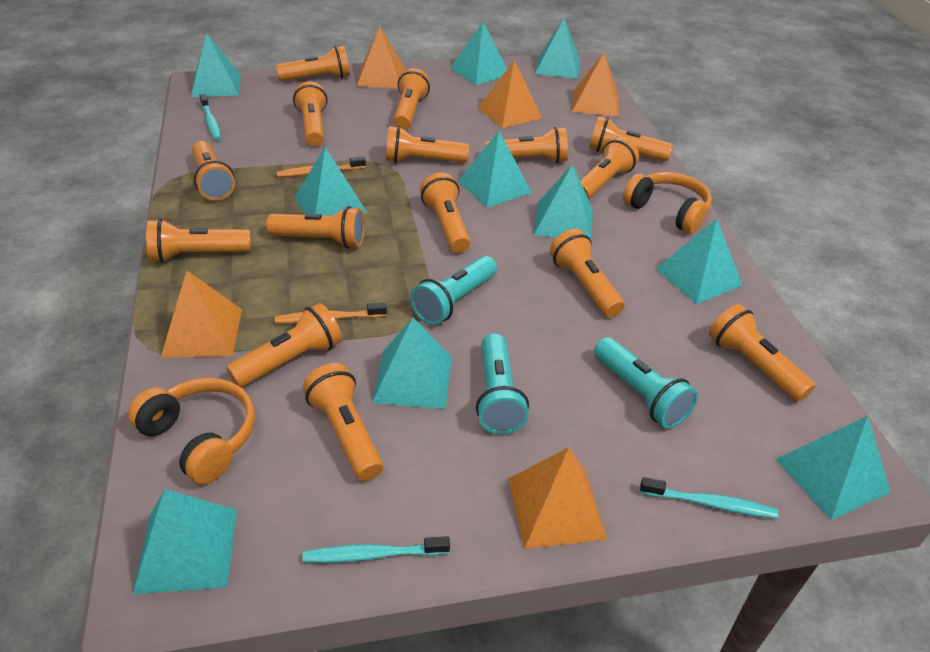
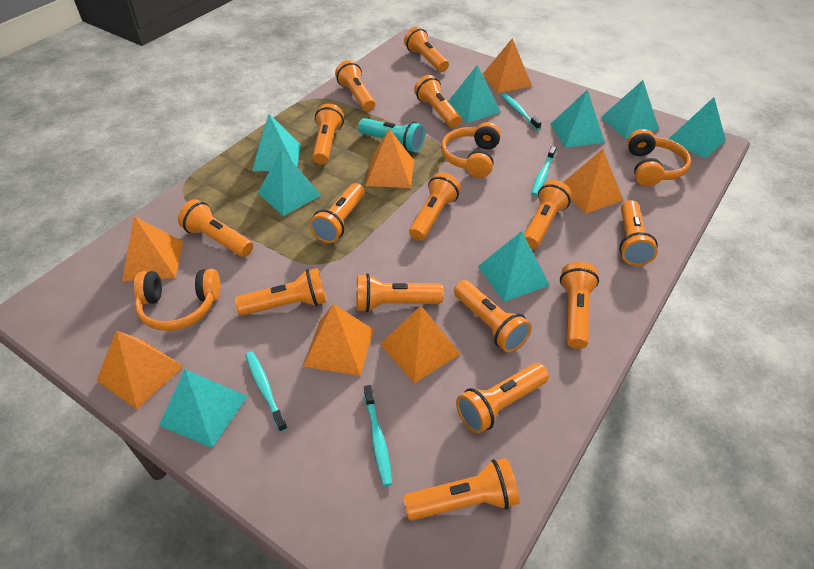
orange headphones: 2 -> 3
orange pyramid: 5 -> 7
orange toothbrush: 2 -> 0
turquoise flashlight: 3 -> 1
turquoise pyramid: 10 -> 8
turquoise toothbrush: 3 -> 4

